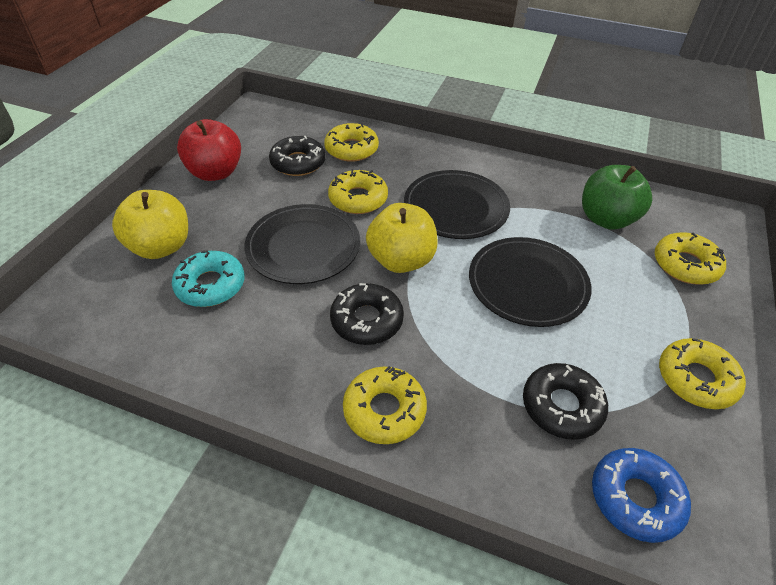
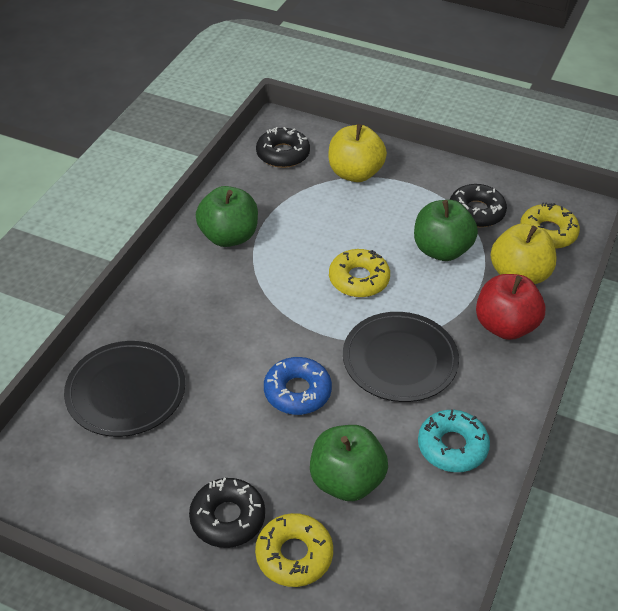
black plate: 3 -> 2
green apple: 1 -> 3
yellow donut: 5 -> 3

